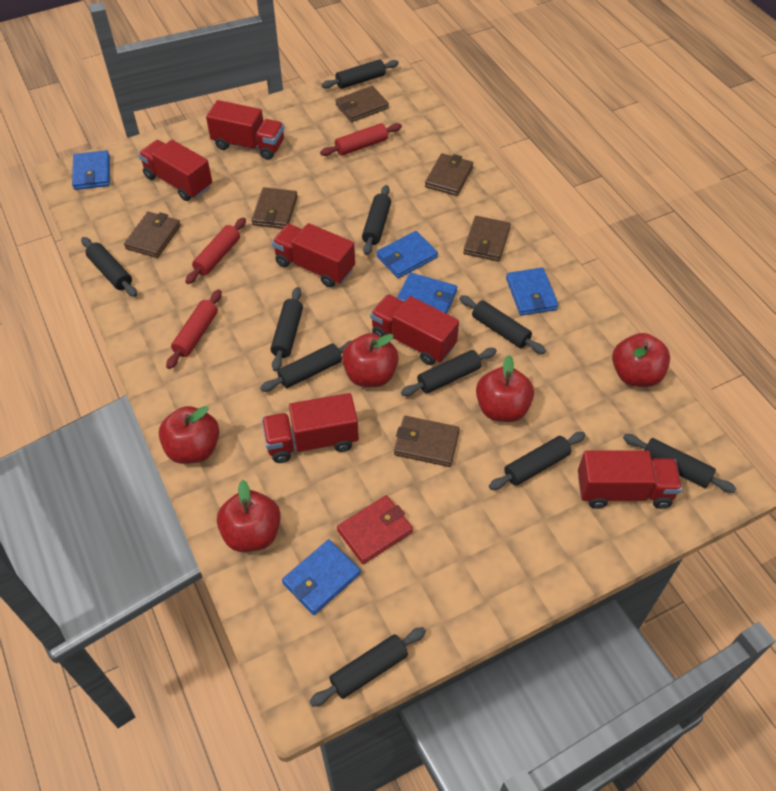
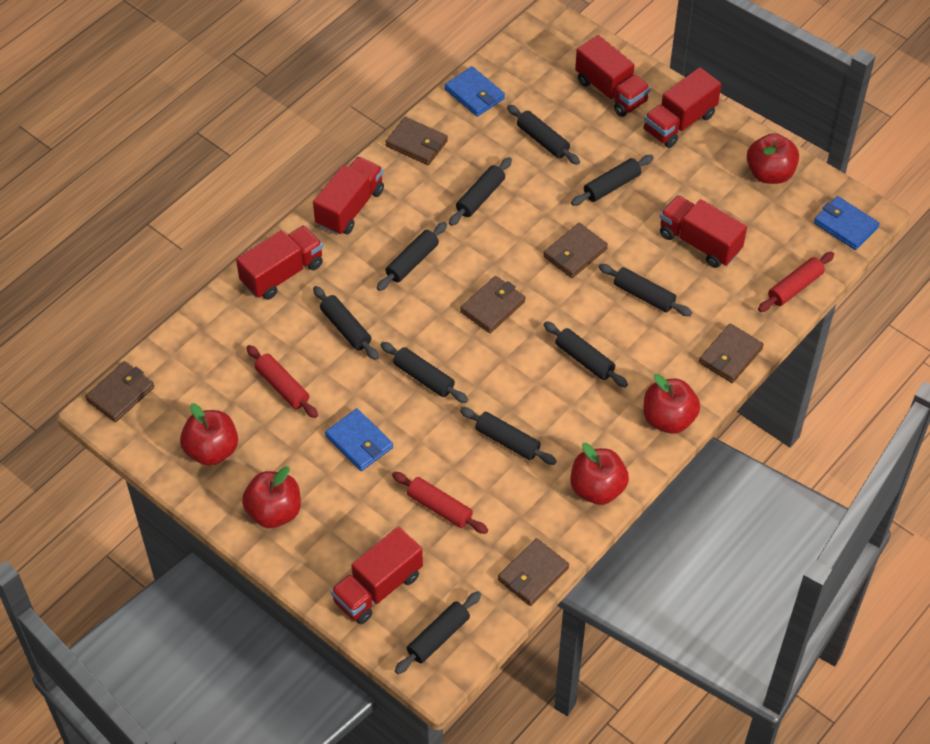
blue wallet: 5 -> 3
red wallet: 1 -> 0

